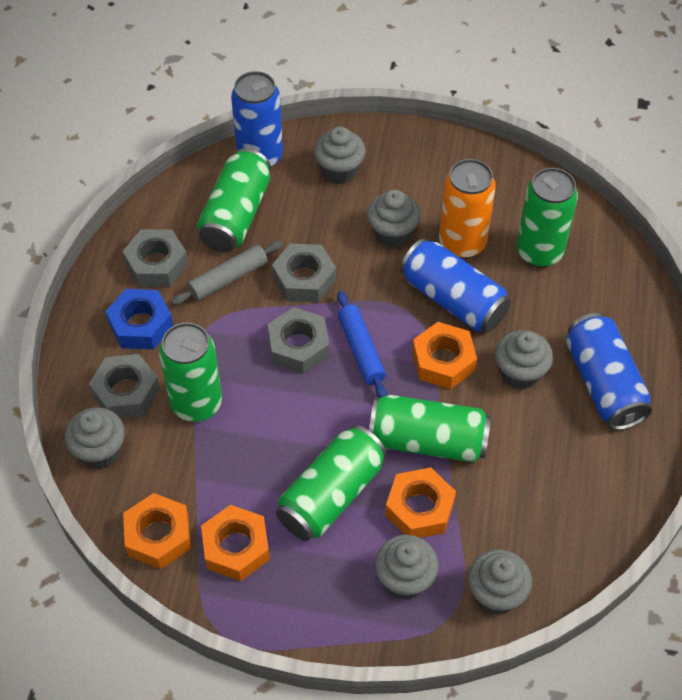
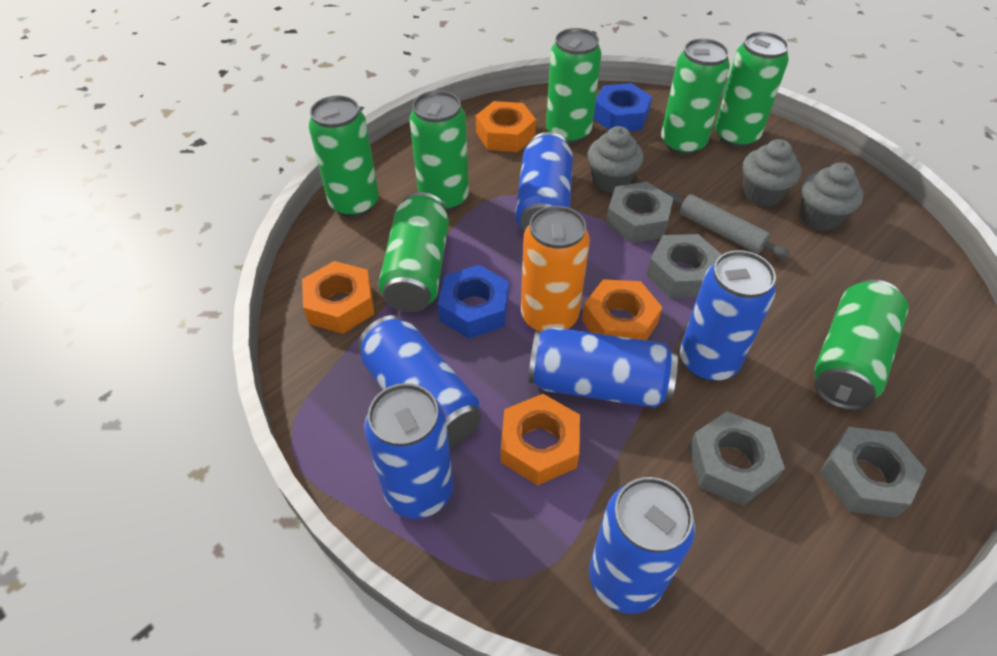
blue can: 3 -> 6
blue nut: 1 -> 2
blue rolling pin: 1 -> 0
green can: 5 -> 7
grey cupcake: 6 -> 3

